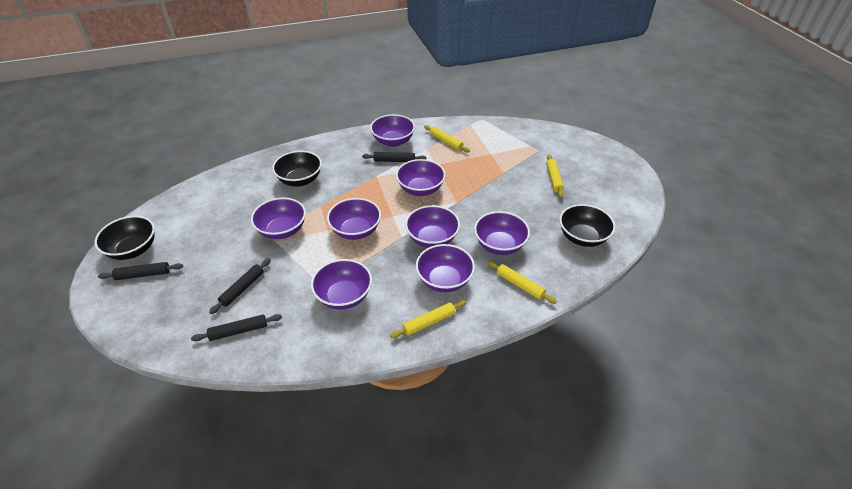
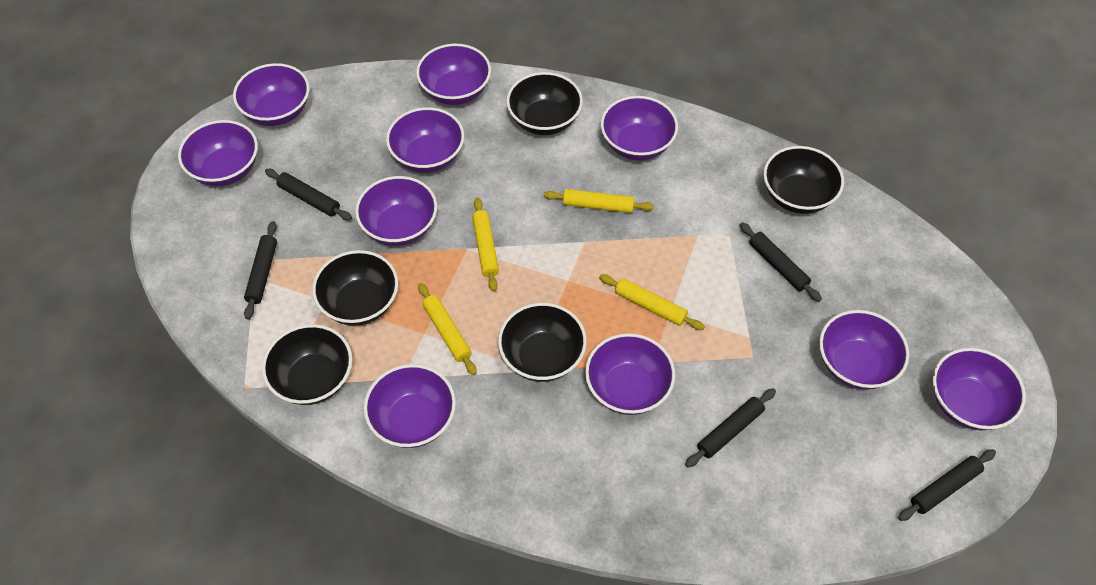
black bowl: 3 -> 5
black rolling pin: 4 -> 5
purple bowl: 8 -> 10

